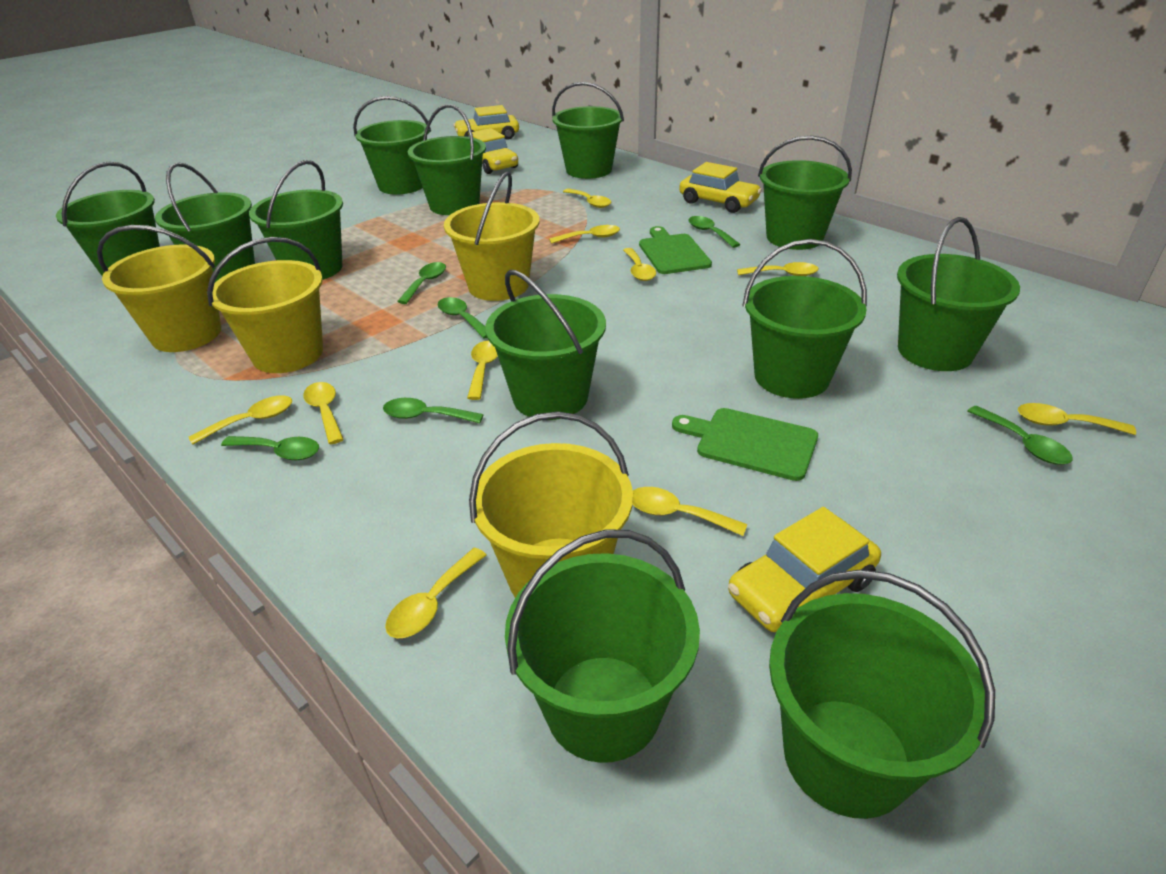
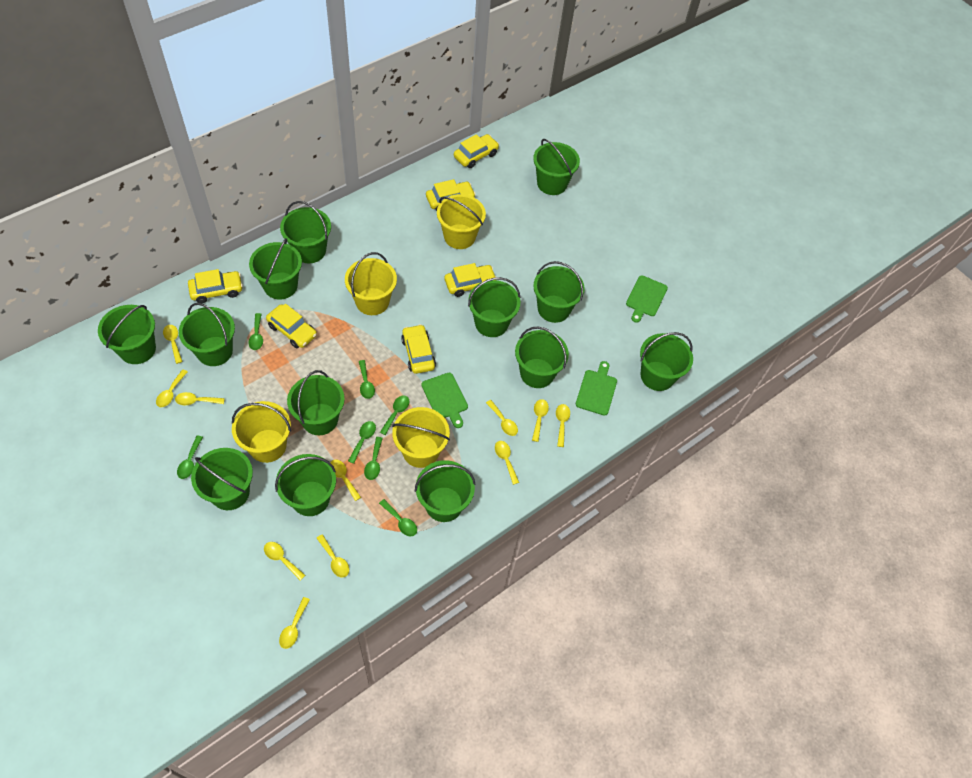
green bucket: 12 -> 13
green cutting board: 2 -> 3
green spoon: 6 -> 7
yellow car: 4 -> 6
yellow spoon: 10 -> 11

